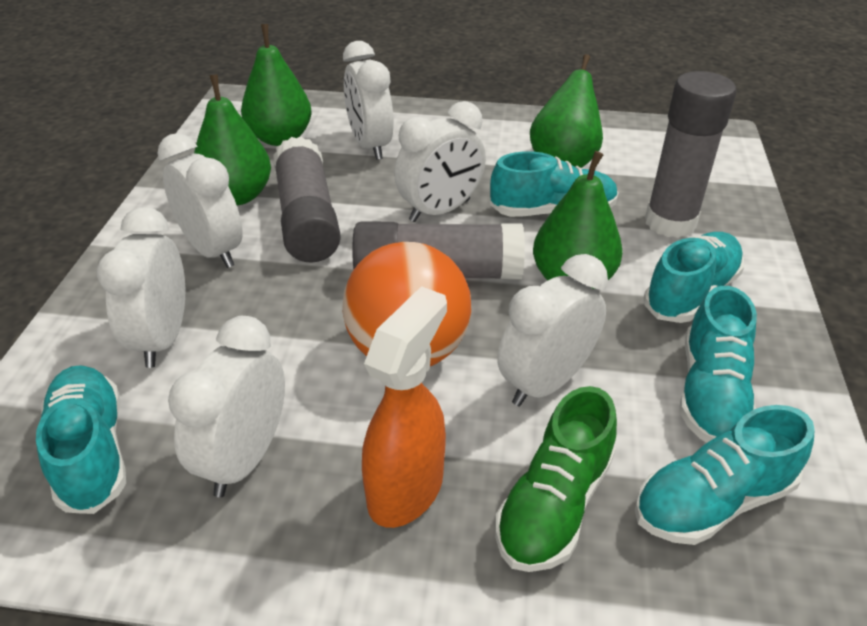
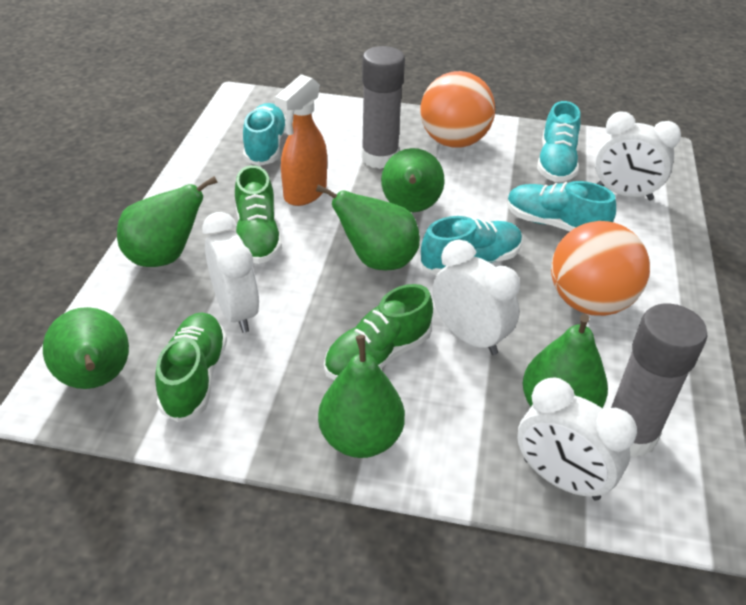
green pear: 4 -> 6
green shoe: 1 -> 3
grey glue stick: 3 -> 2
orange ball: 1 -> 2
turquoise shoe: 5 -> 4
white clock: 6 -> 4

